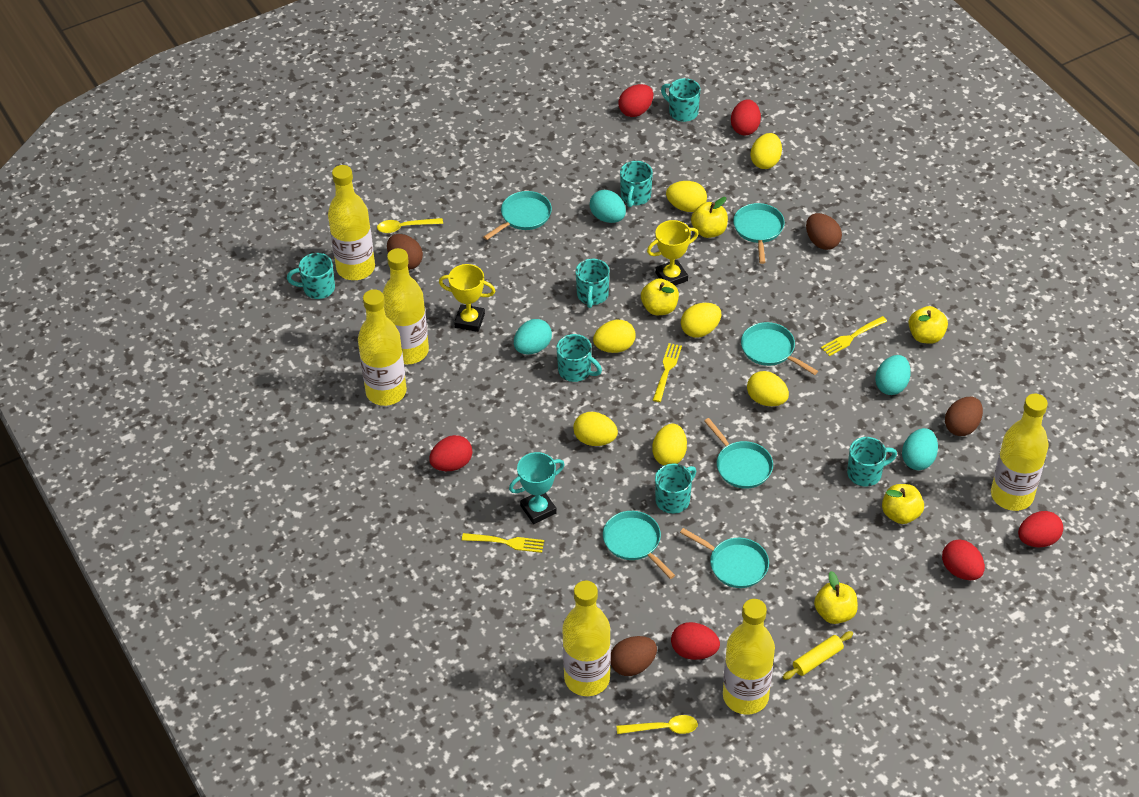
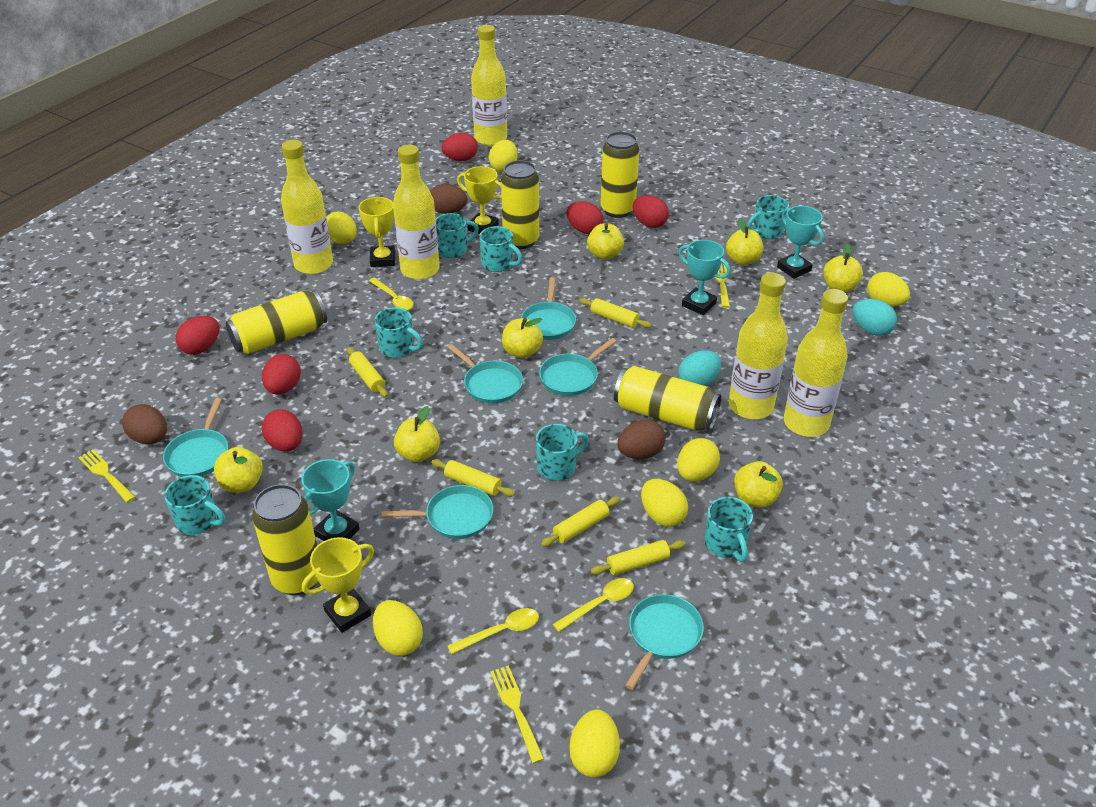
brown egg: 4 -> 3
turquoise egg: 4 -> 2
turquoise trophy: 1 -> 3
yellow apple: 5 -> 7
yellow bottle: 6 -> 5
yellow can: 0 -> 5
yellow rolling pin: 1 -> 5
yellow spoon: 2 -> 3
yellow trophy: 2 -> 3

